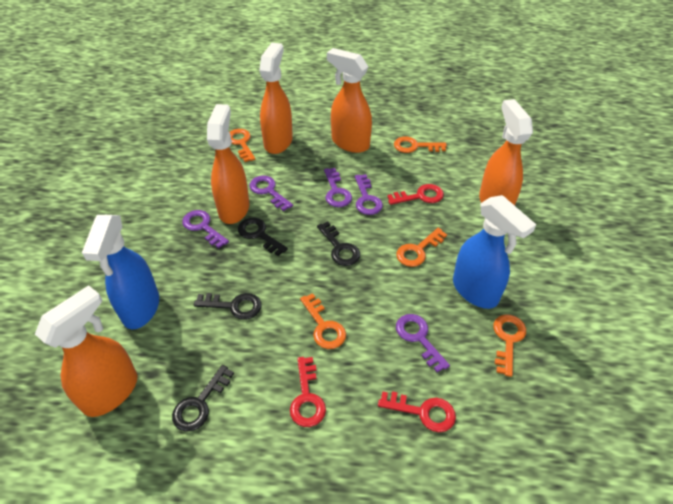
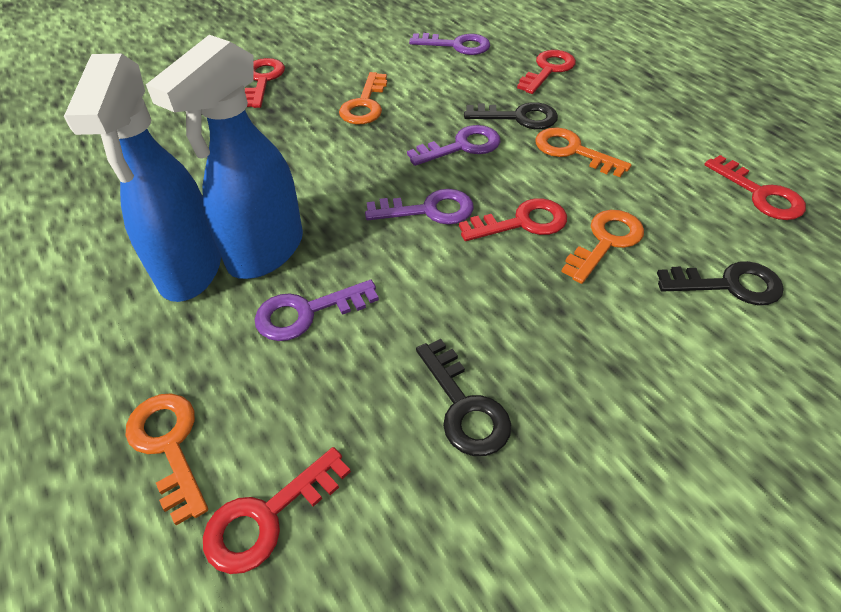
black key: 4 -> 3
orange key: 5 -> 4
orange spray bottle: 5 -> 0
purple key: 5 -> 4
red key: 3 -> 5

